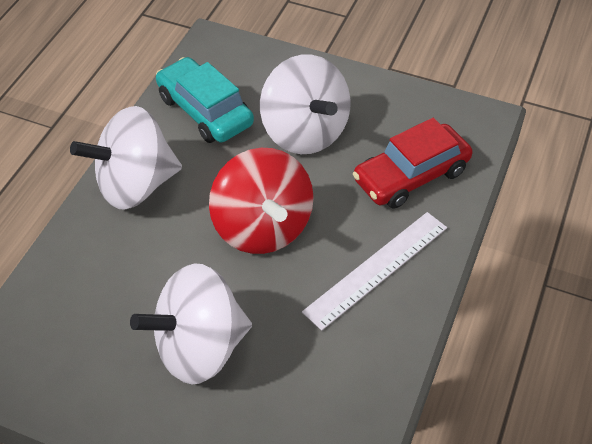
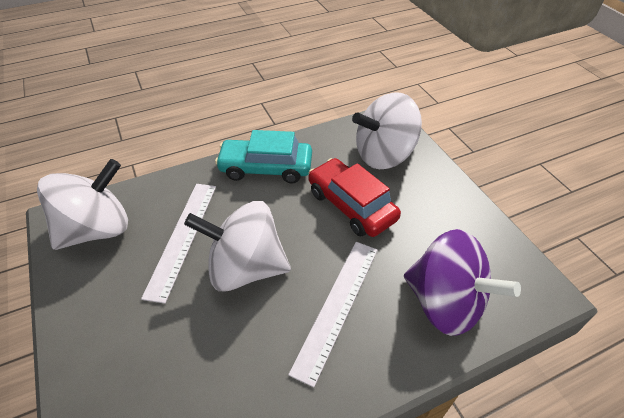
purple spinning top: 0 -> 1
red spinning top: 1 -> 0
white ruler: 1 -> 2

